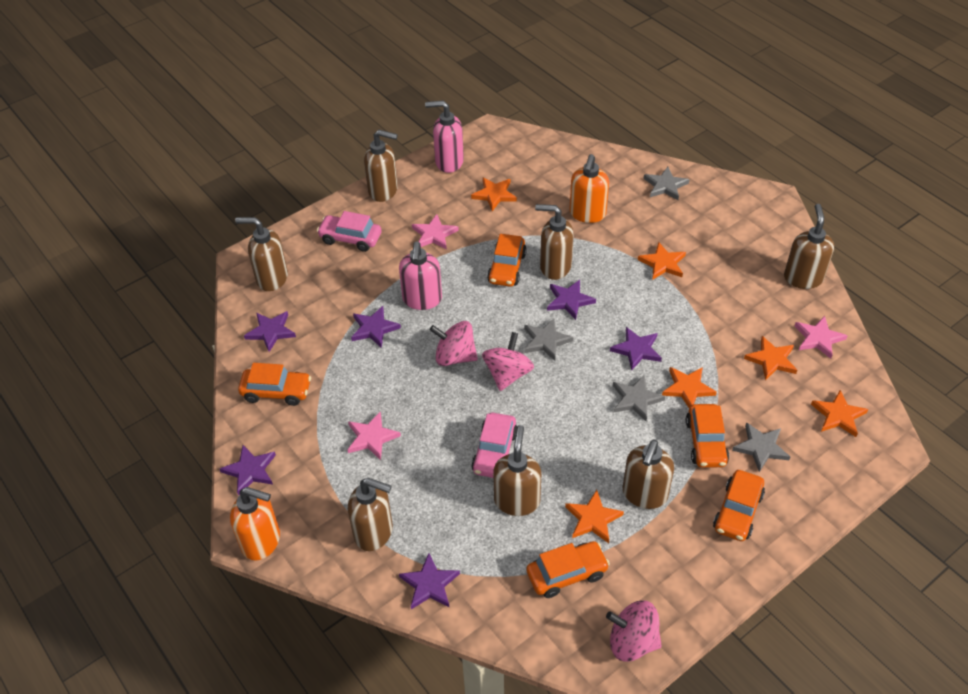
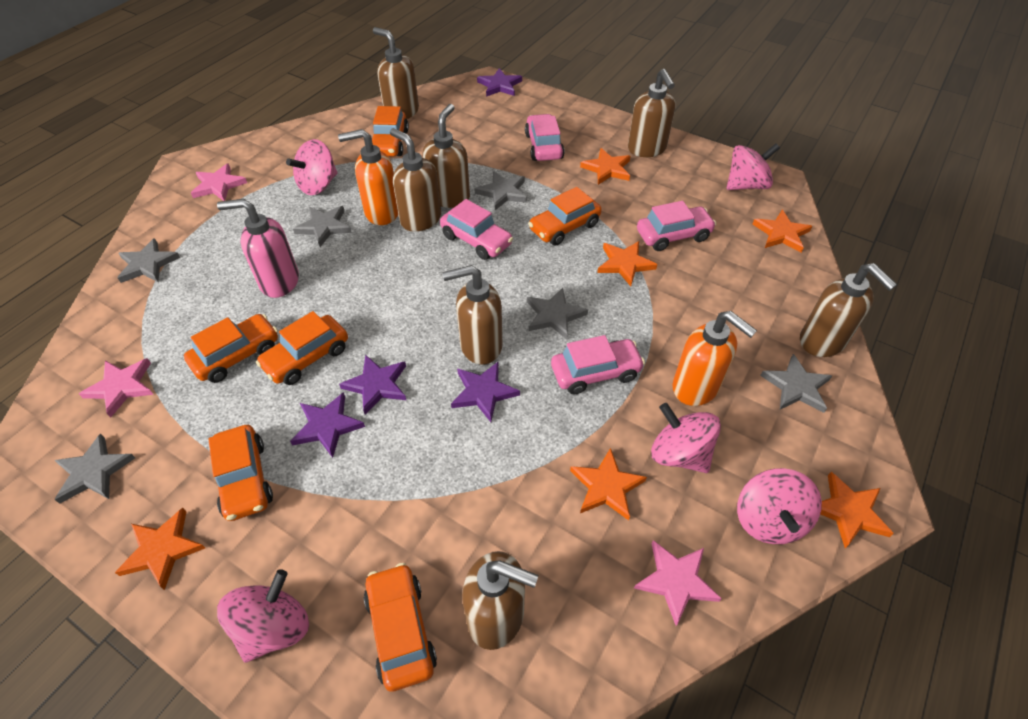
grey star: 4 -> 6
orange car: 5 -> 6
pink car: 2 -> 4
pink soap dispenser: 2 -> 1
pink spinning top: 3 -> 5
purple star: 6 -> 4

